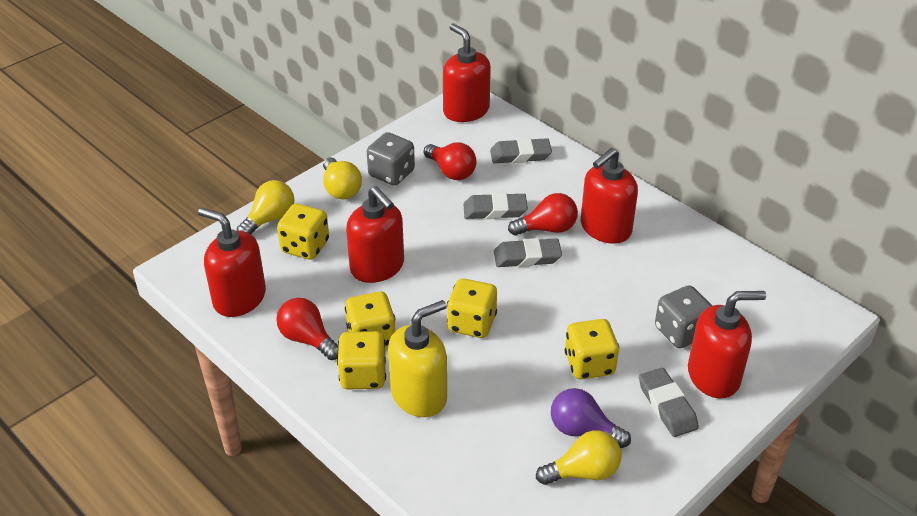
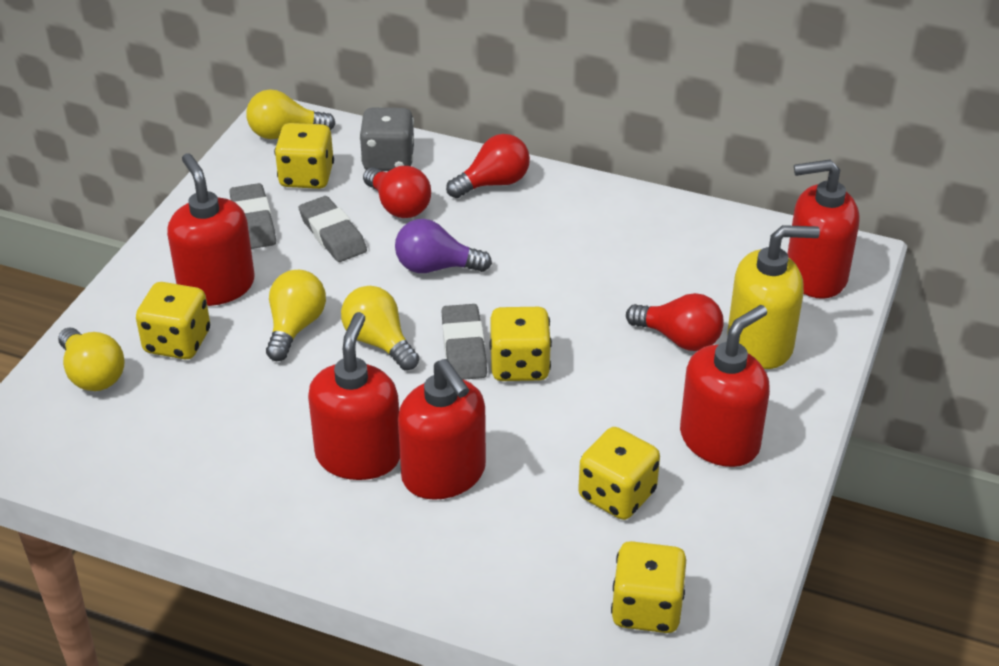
grey dice: 2 -> 1
grey eraser: 4 -> 3
yellow light bulb: 3 -> 4

